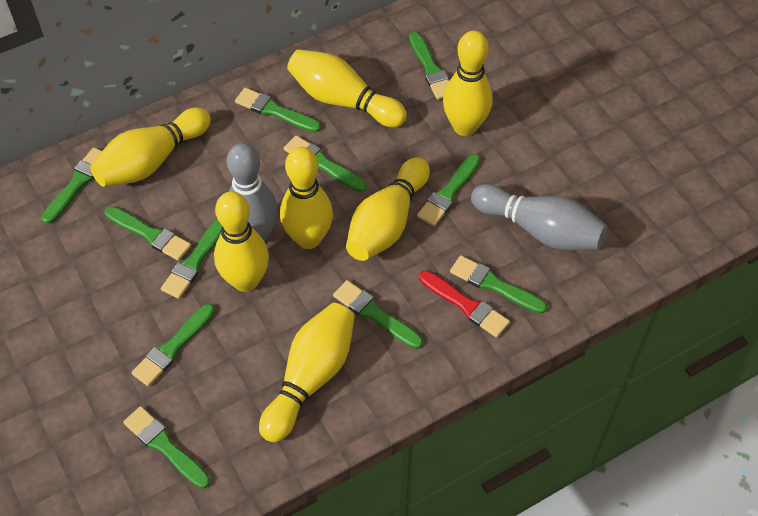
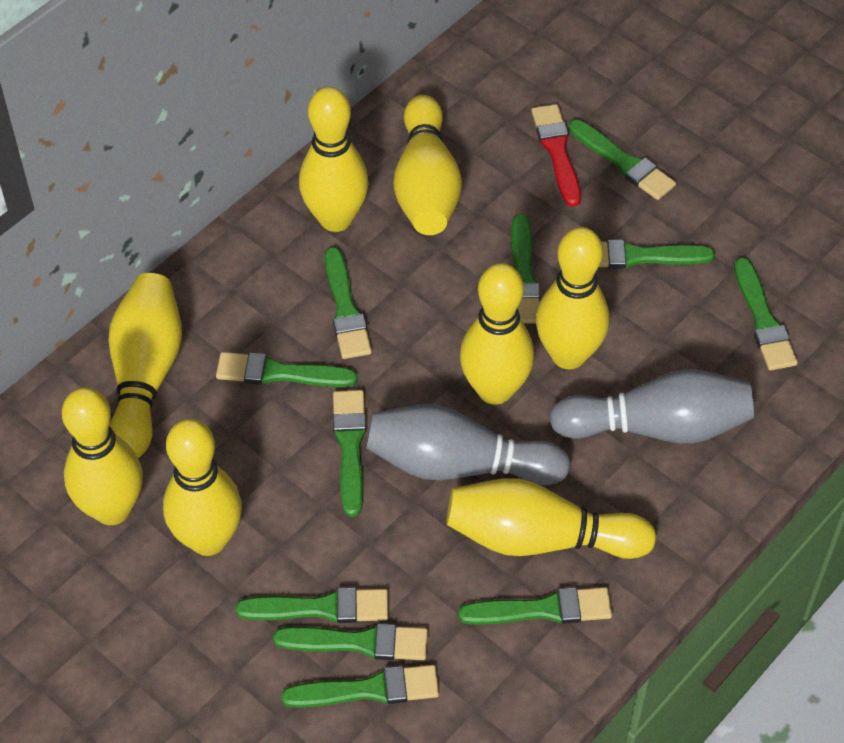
yellow bowling pin: 7 -> 8

